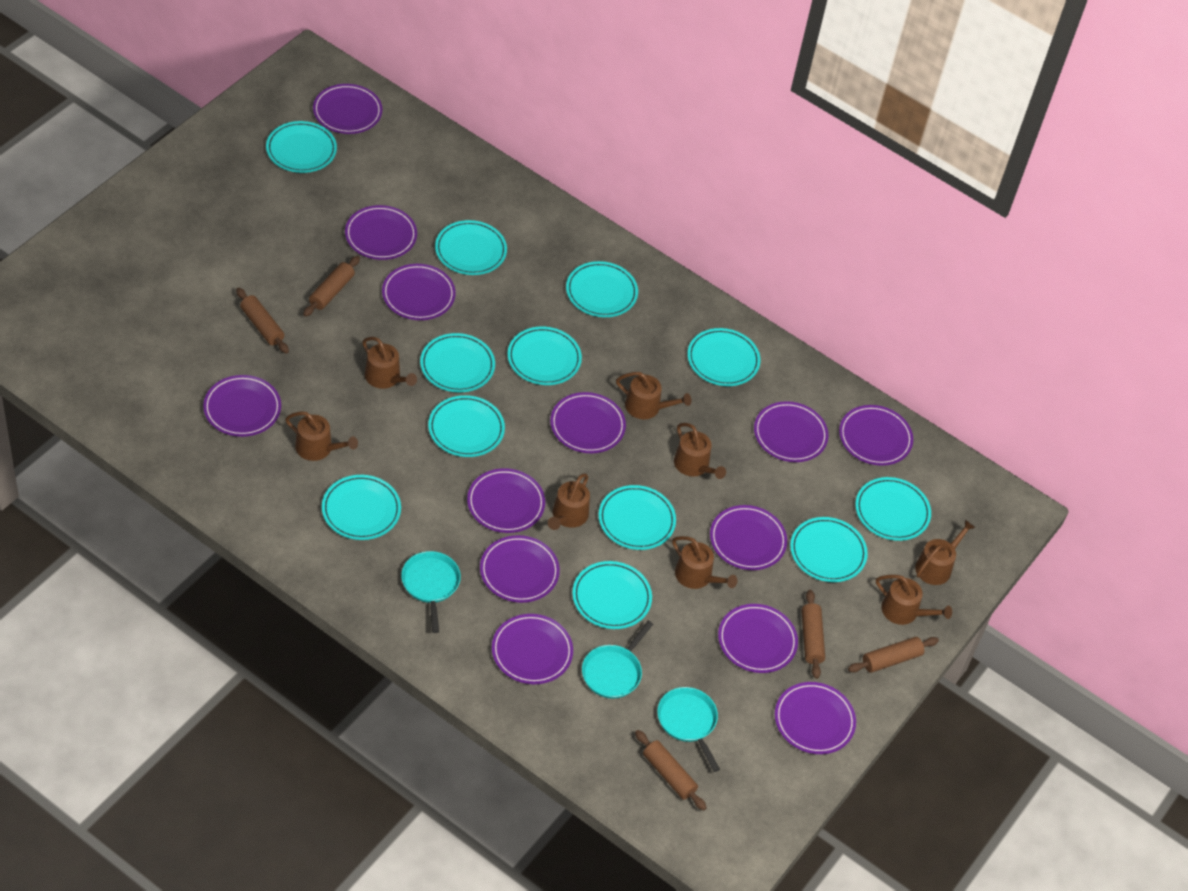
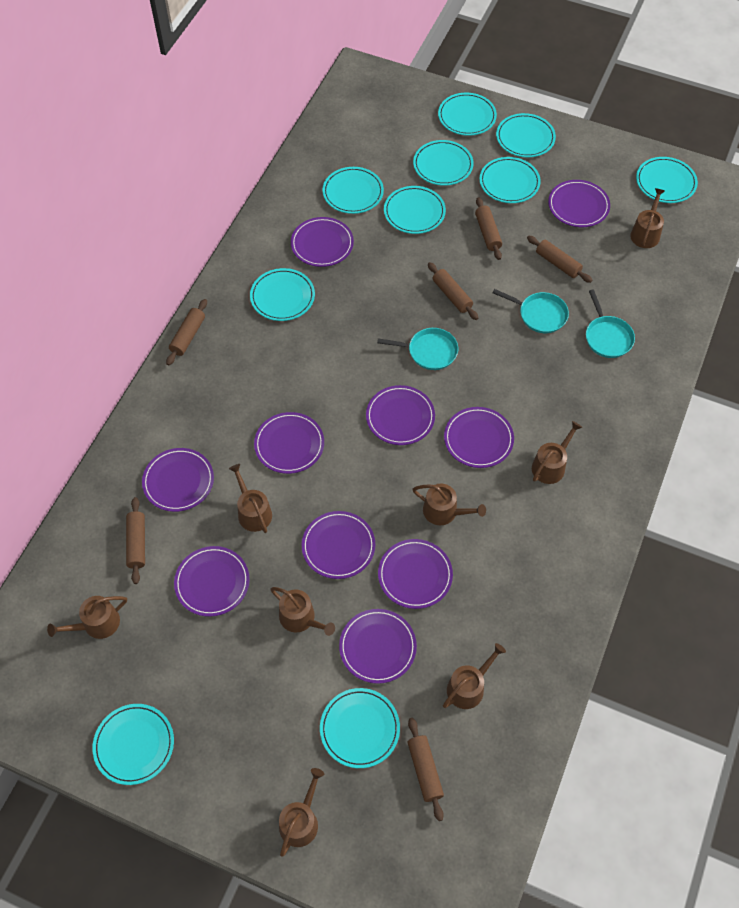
brown rolling pin: 5 -> 6
purple plate: 13 -> 10
turquoise plate: 12 -> 10

